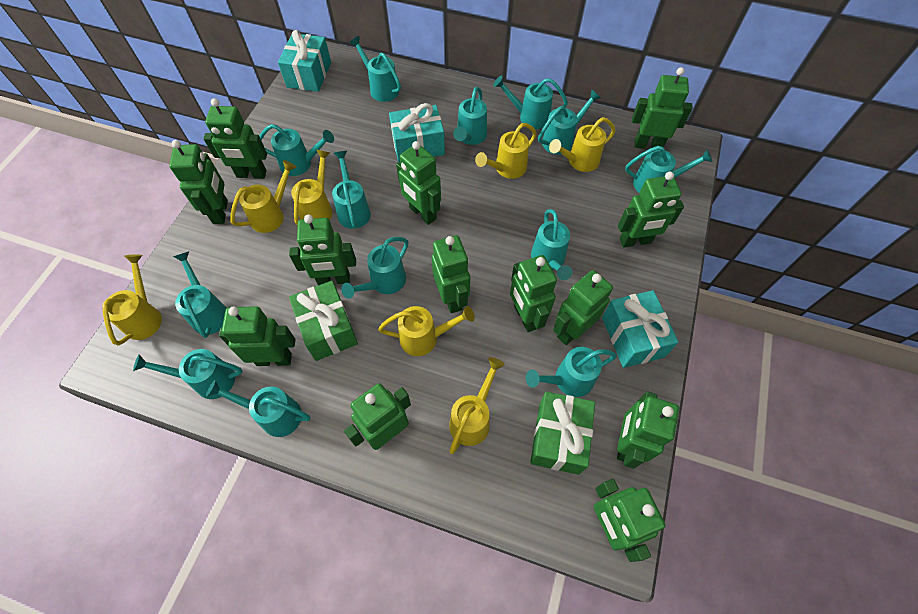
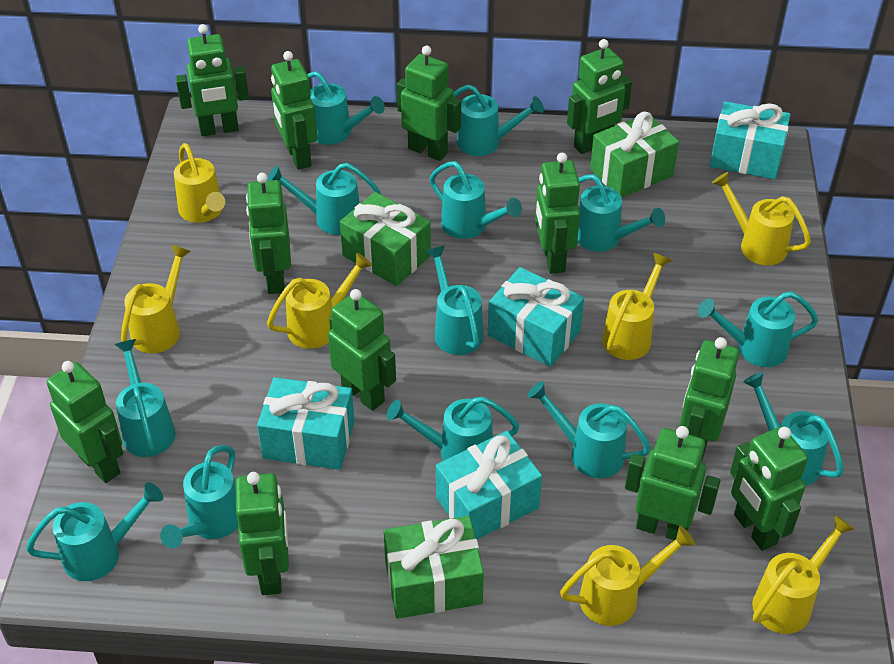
green gift: 2 -> 3
green robot: 13 -> 12
turquoise gift: 3 -> 4

